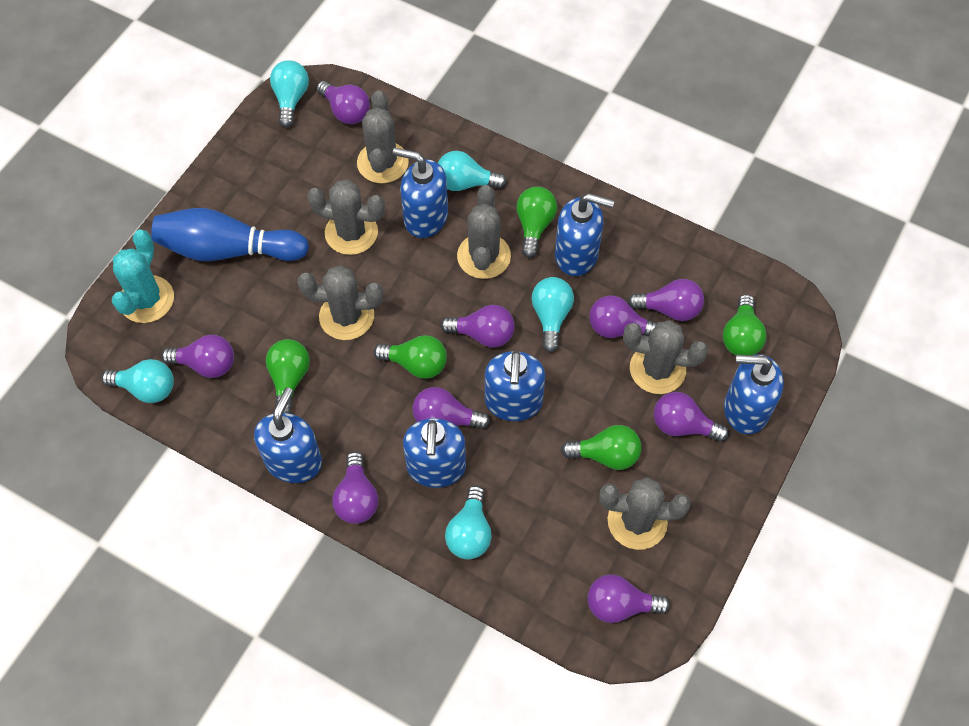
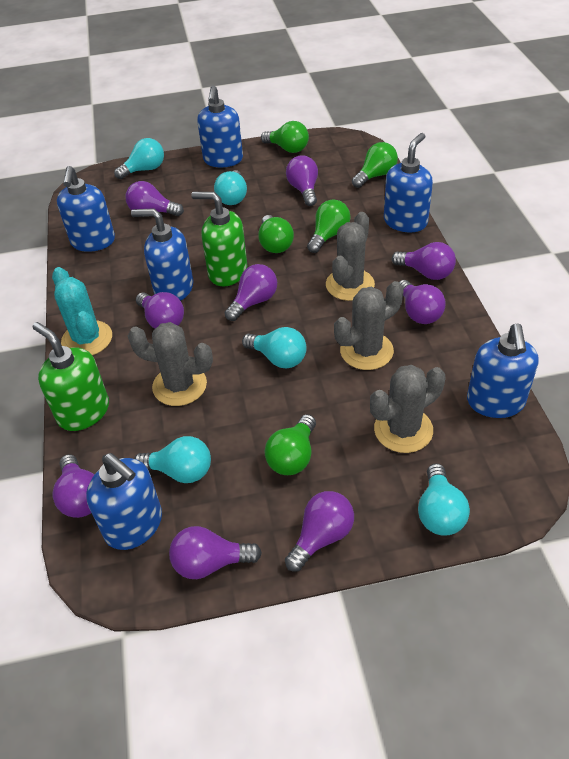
blue bowling pin: 1 -> 0
green soap dispenser: 0 -> 2
grey cactus: 6 -> 4

